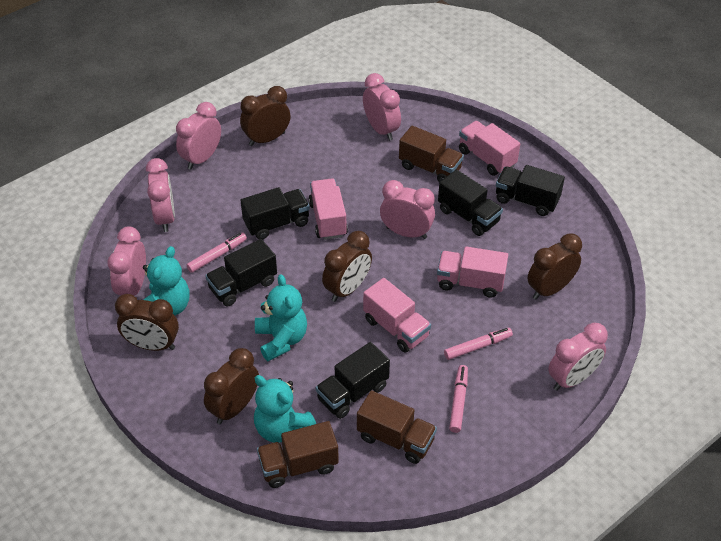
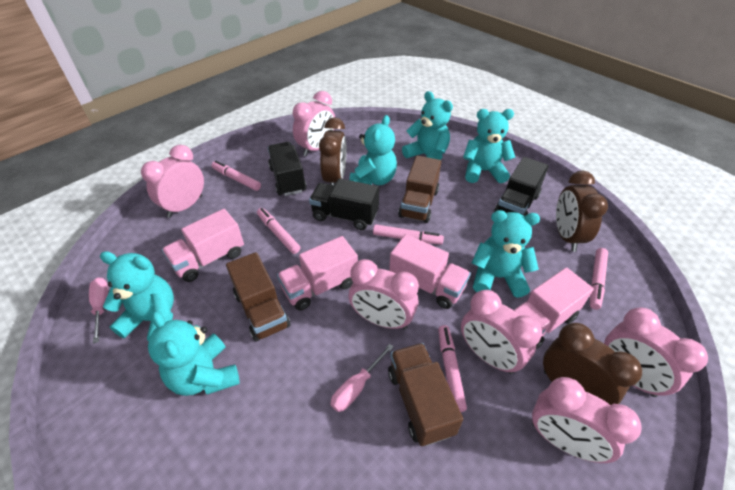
black truck: 5 -> 3
brown clock: 5 -> 3
pink marker: 3 -> 5
pink screwdriver: 0 -> 2
turquoise teddy bear: 3 -> 6

